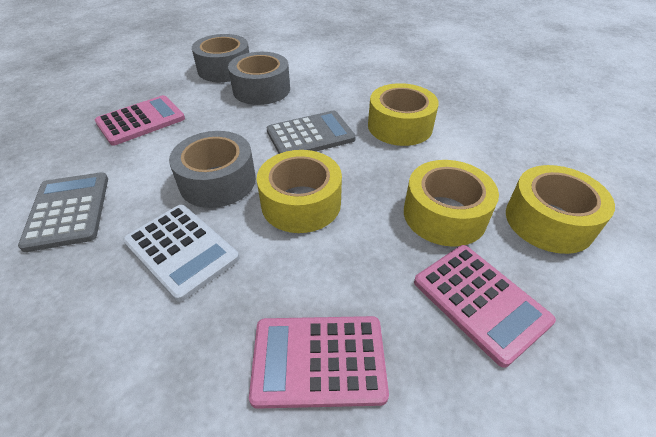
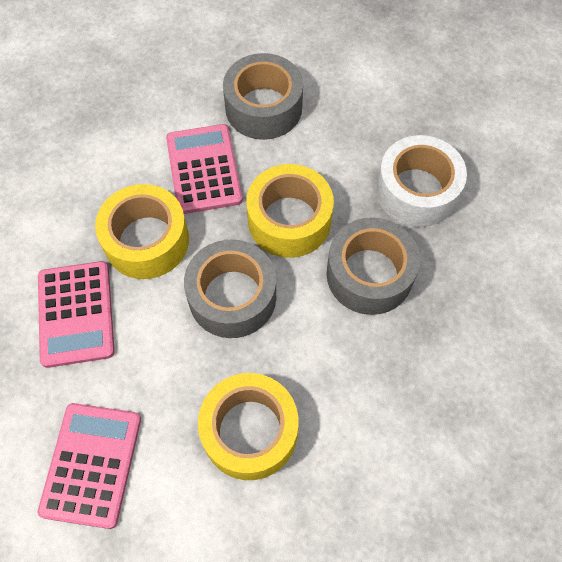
grey calculator: 2 -> 0
white calculator: 1 -> 0
white tape: 0 -> 1
yellow tape: 4 -> 3

